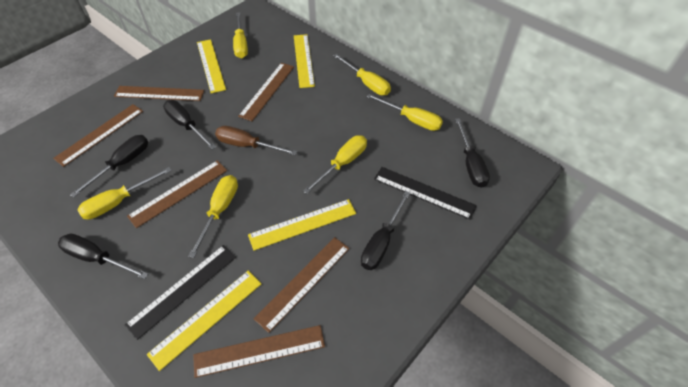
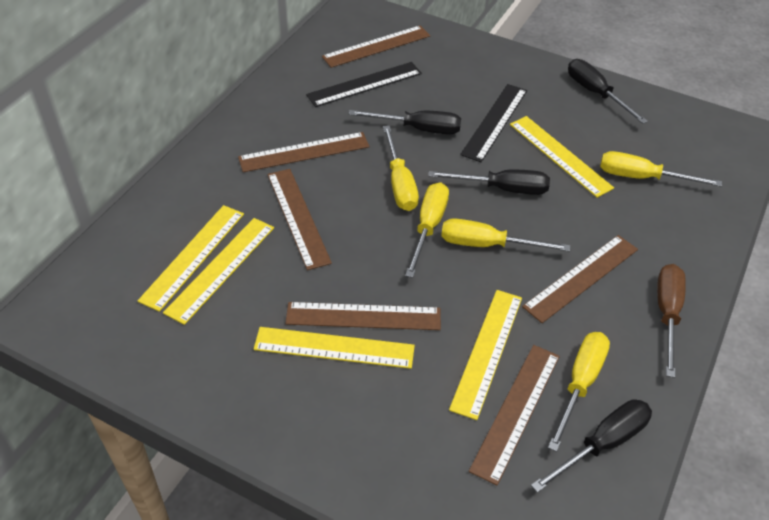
black screwdriver: 5 -> 4
yellow ruler: 4 -> 5
yellow screwdriver: 6 -> 5

